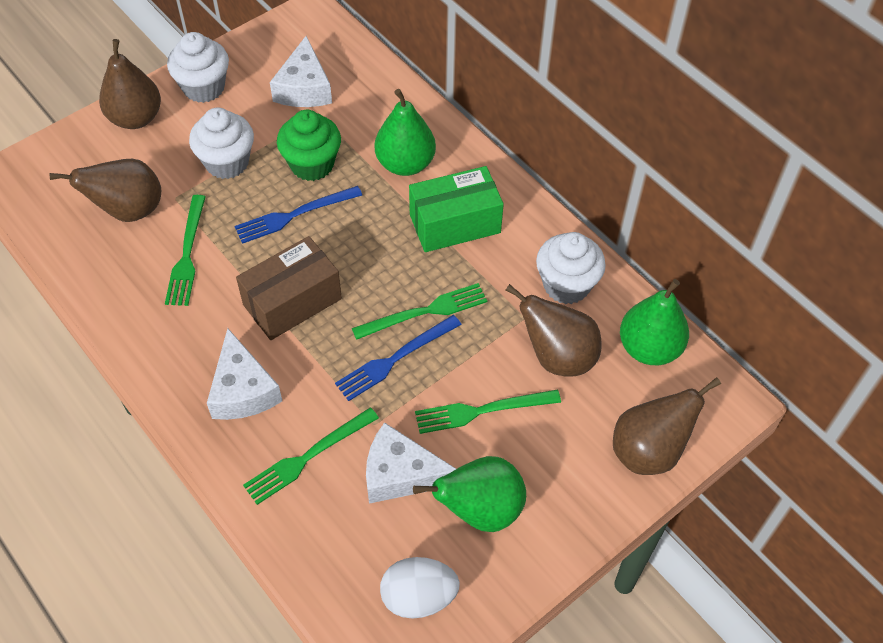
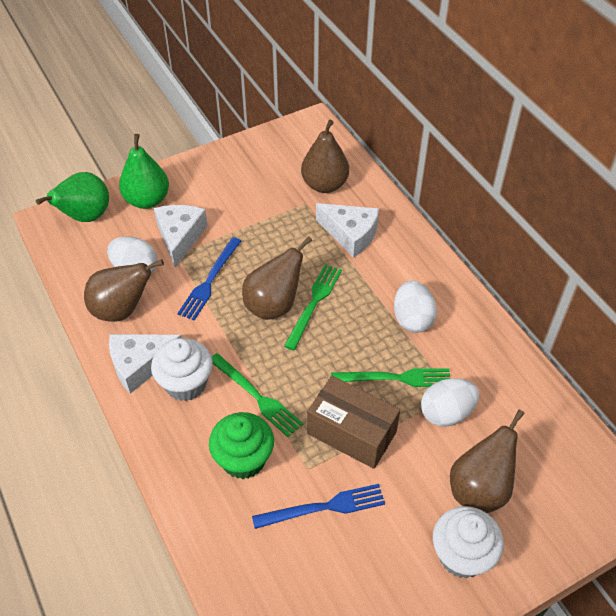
green box: 1 -> 0
green fork: 4 -> 3
green pear: 3 -> 2
white cupcake: 3 -> 2
white egg: 1 -> 3

